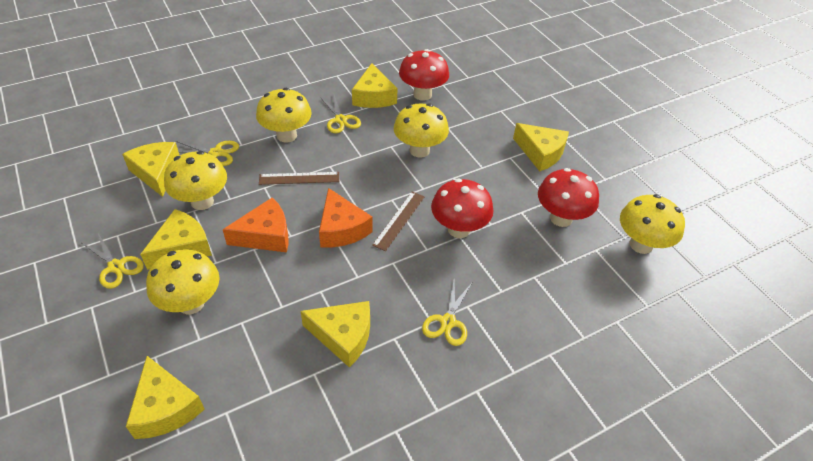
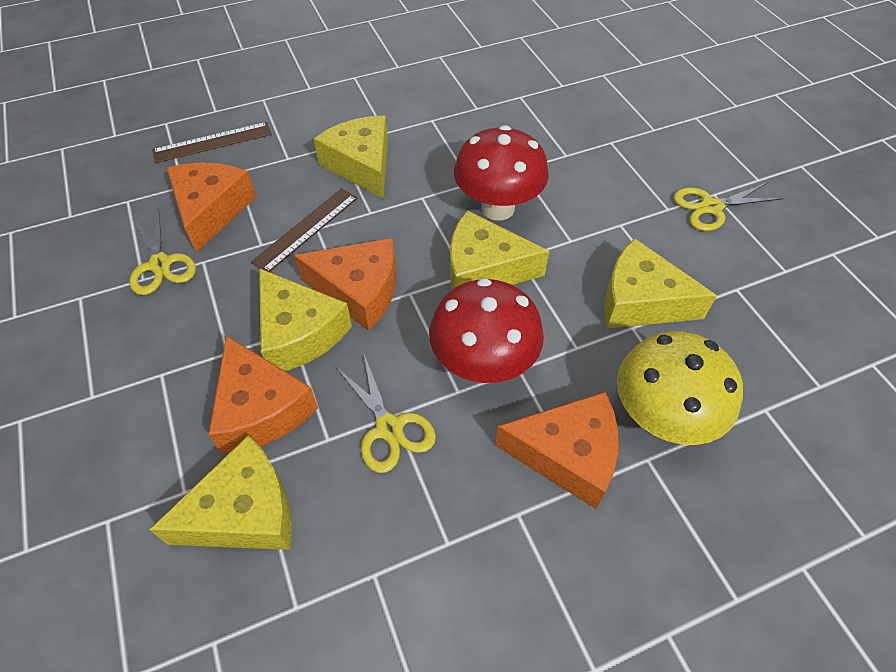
orange cheese: 2 -> 4
red mushroom: 3 -> 2
yellow cheese: 6 -> 5
yellow mushroom: 5 -> 1
yellow scissors: 4 -> 3

